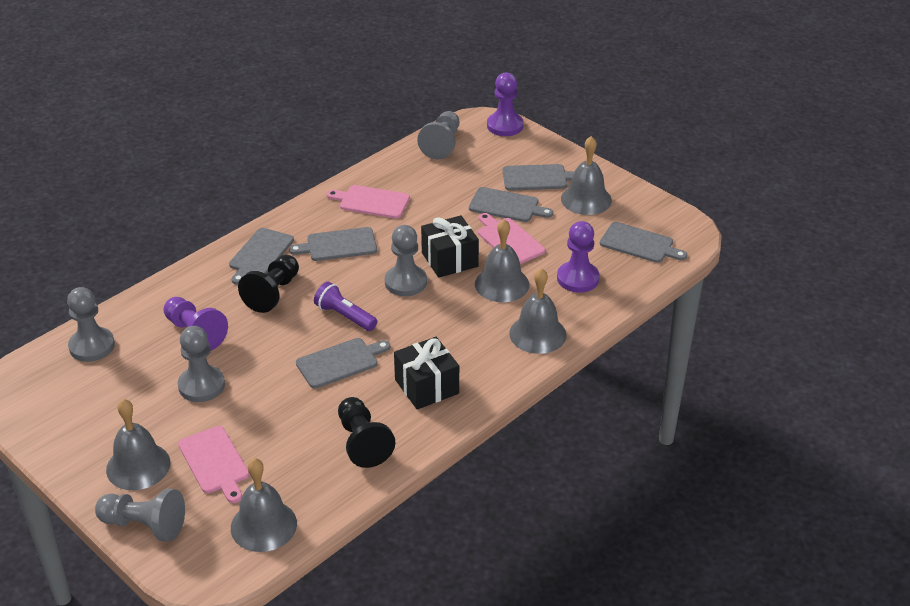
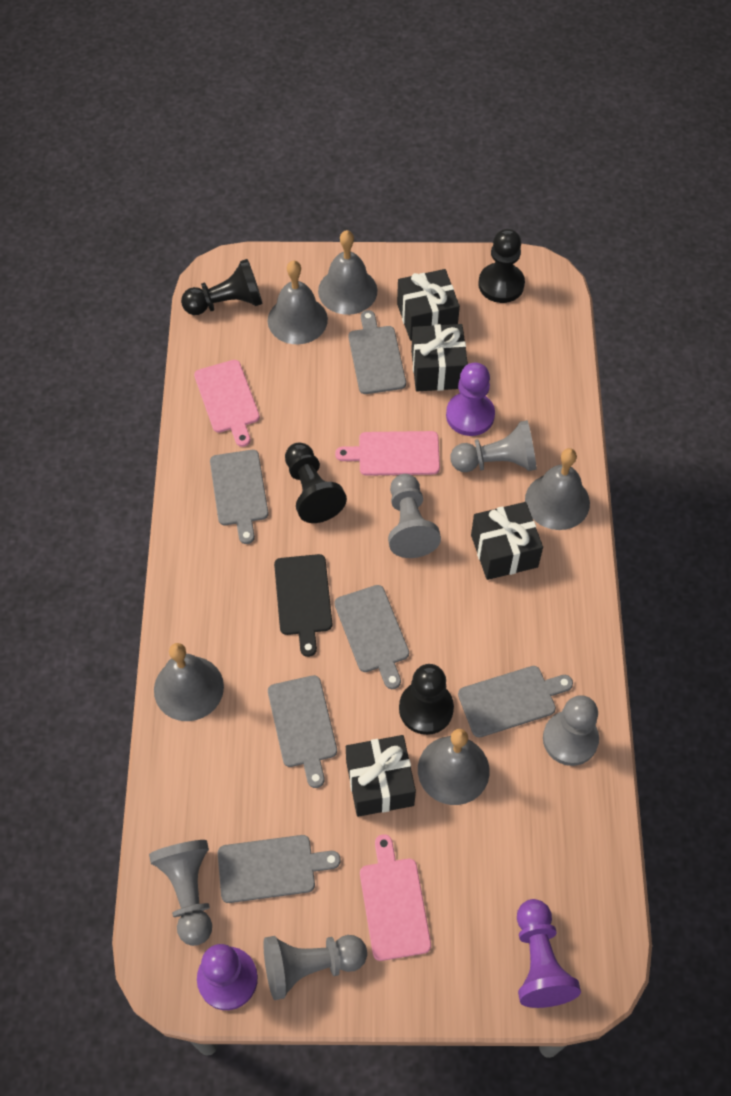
black cutting board: 0 -> 1
black gift: 2 -> 4
black pawn: 2 -> 4
purple flashlight: 1 -> 0

